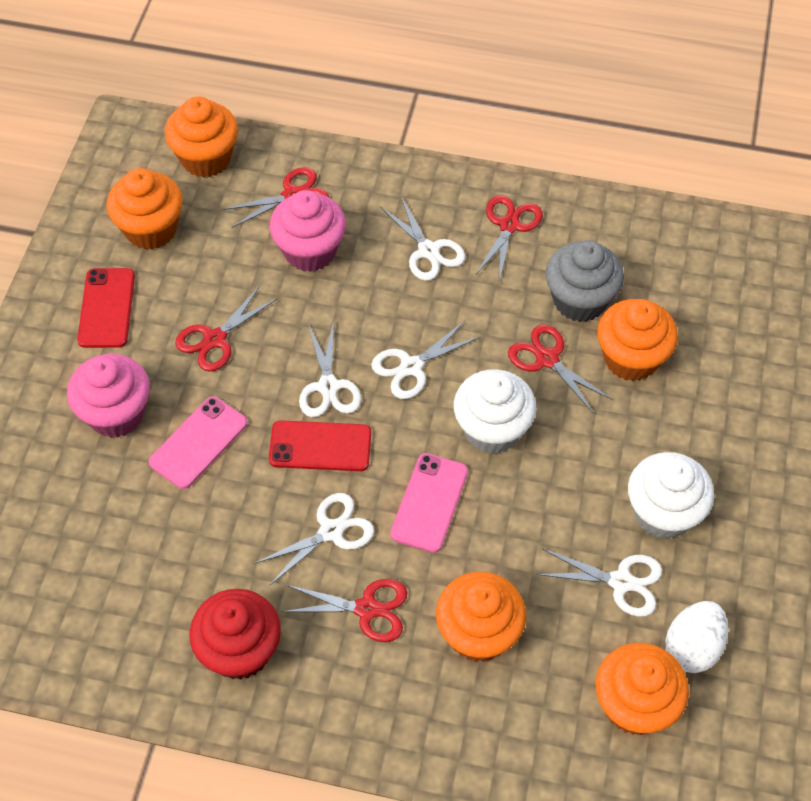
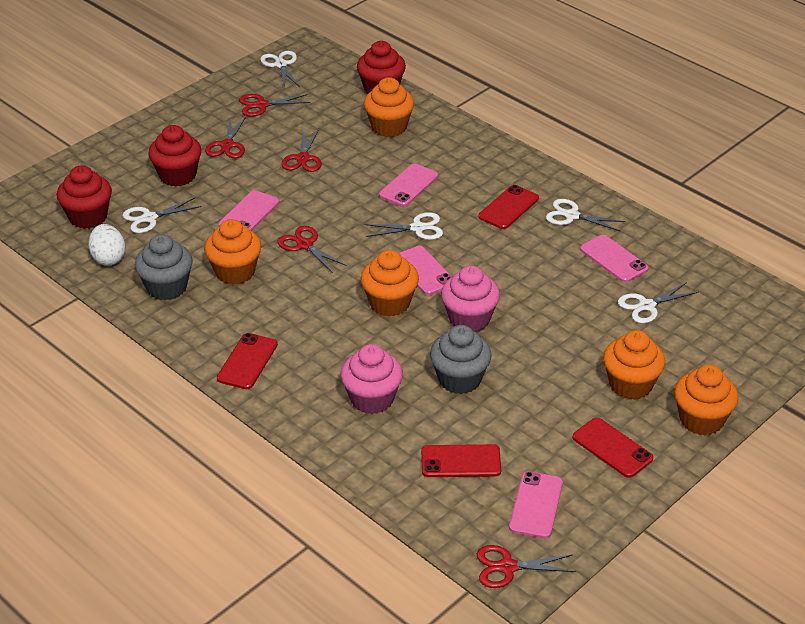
grey cupcake: 1 -> 2
pink phone: 2 -> 5
red cupcake: 1 -> 3
red phone: 2 -> 4
white cupcake: 2 -> 0

